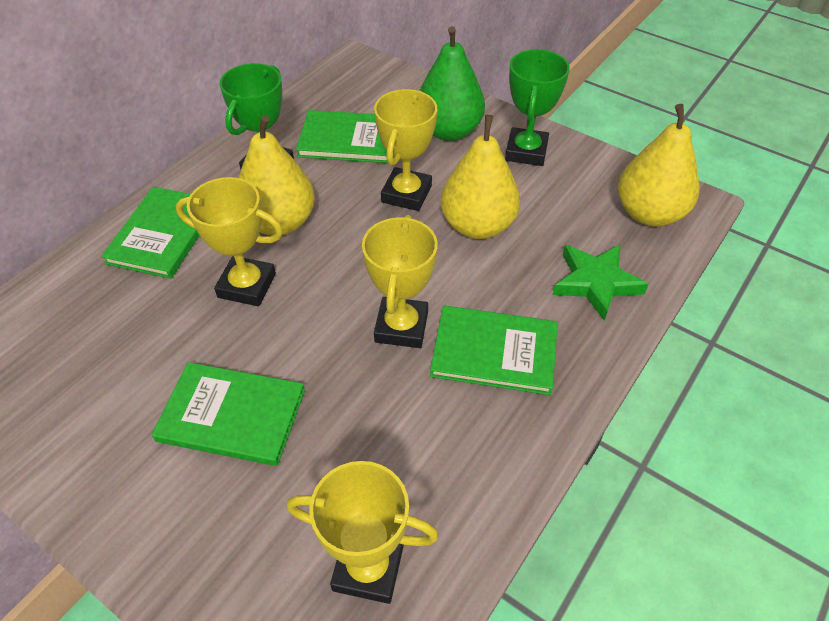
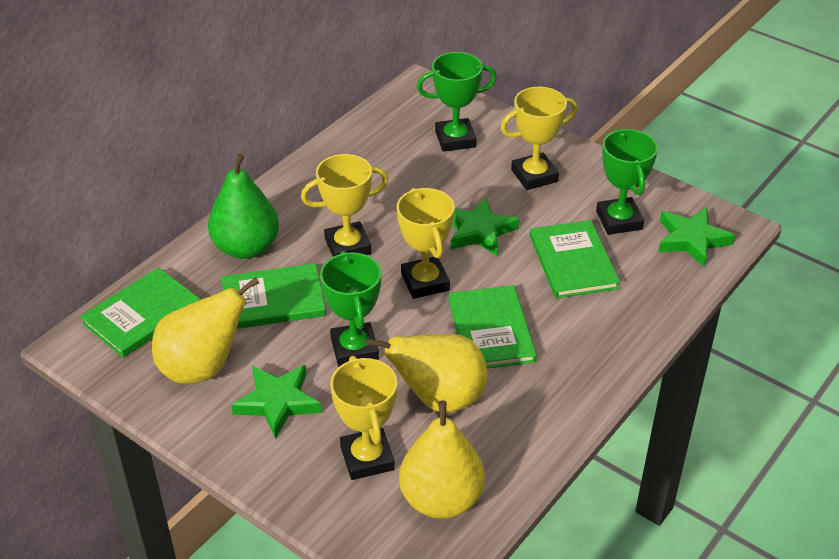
green star: 1 -> 3
green trophy: 2 -> 3

